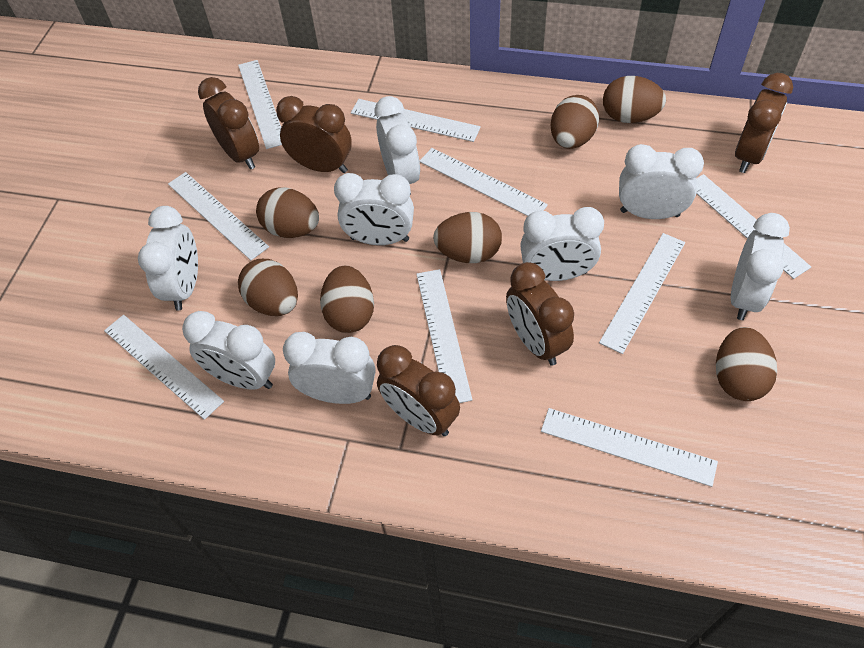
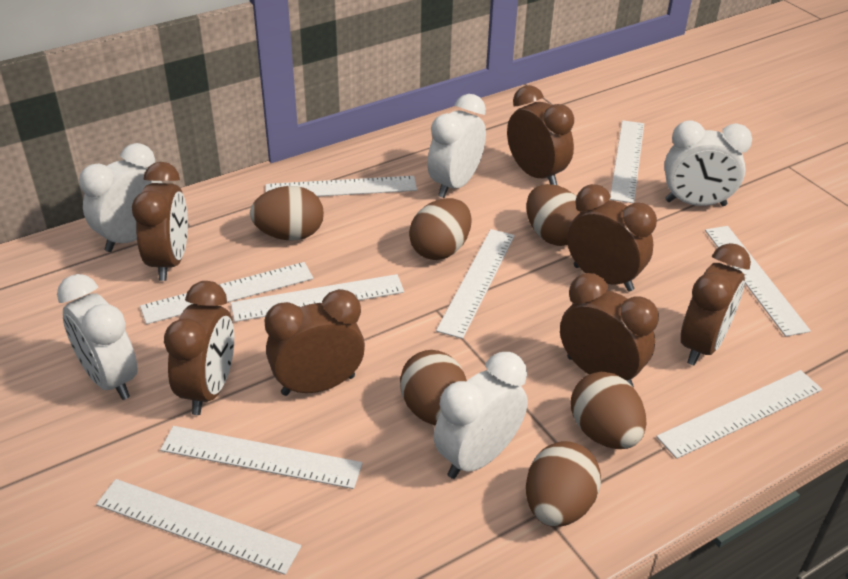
brown clock: 5 -> 7
brown egg: 7 -> 6
white clock: 8 -> 5

